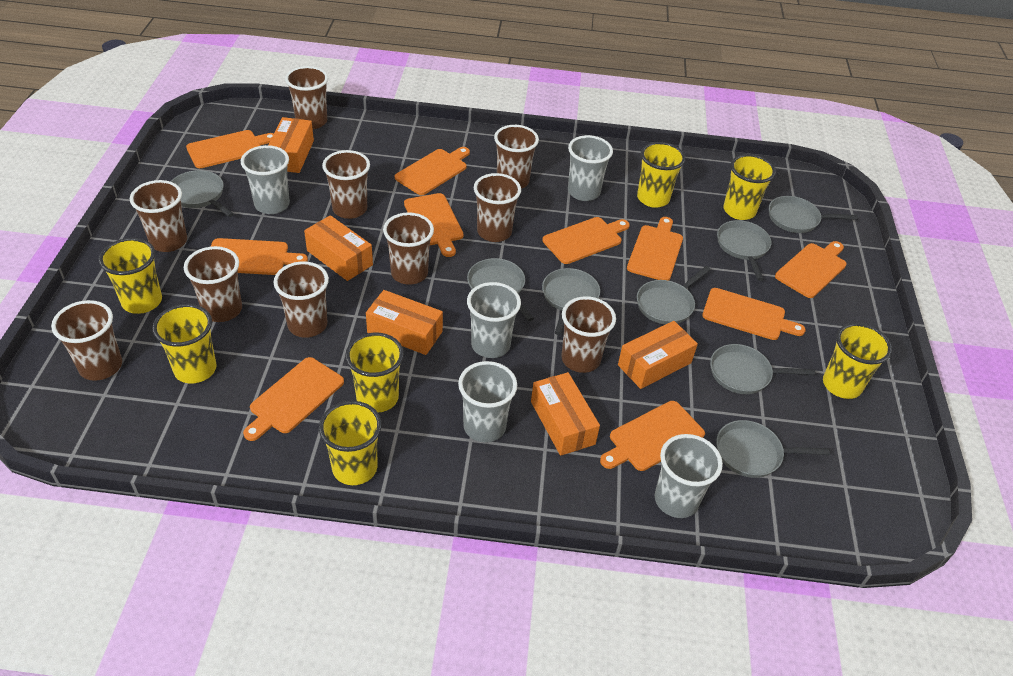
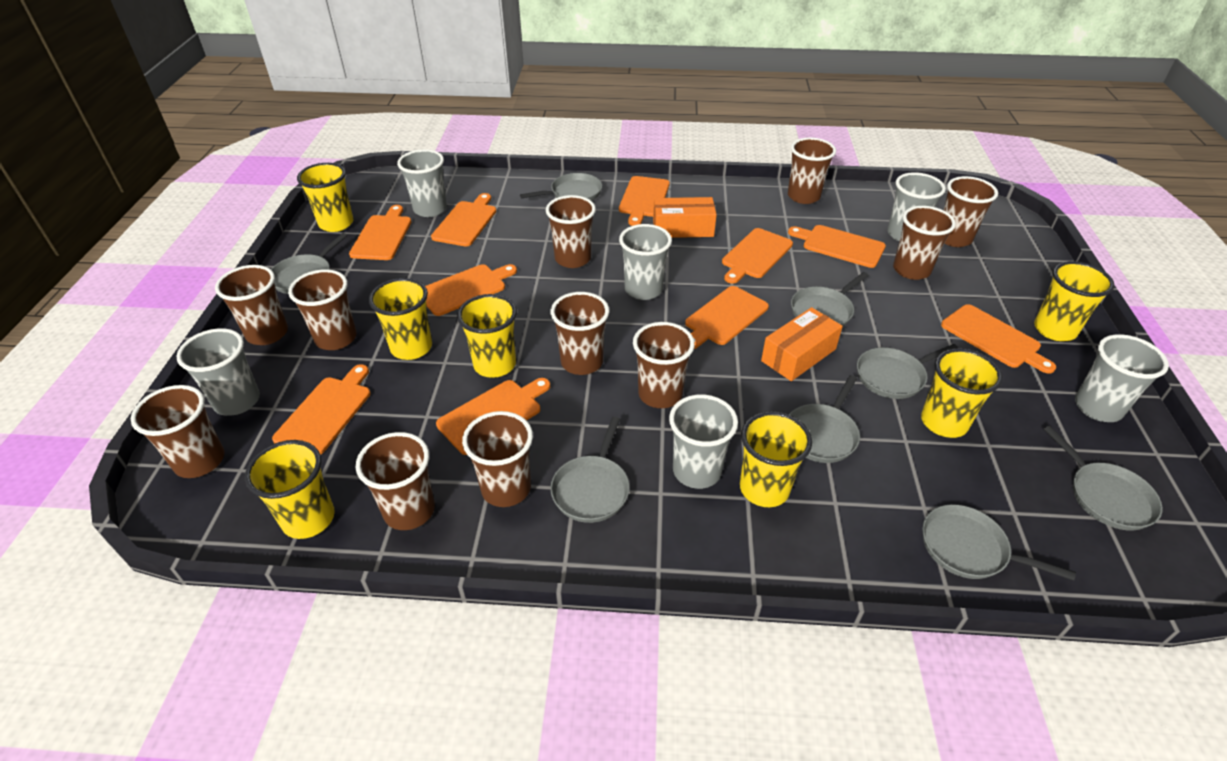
brown cup: 10 -> 11
grey cup: 5 -> 6
orange box: 5 -> 2

